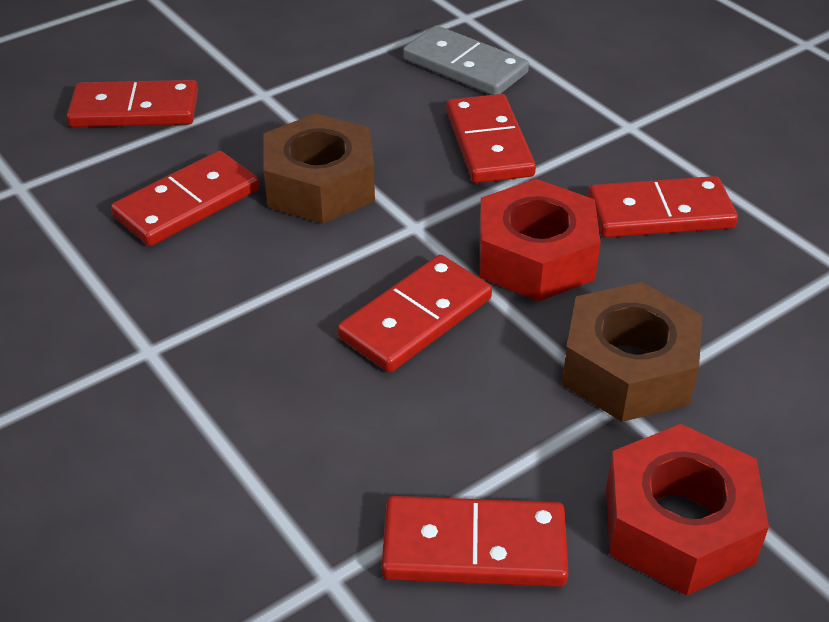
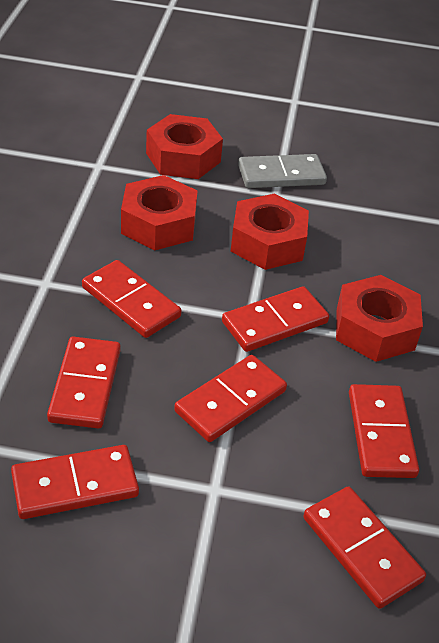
brown nut: 2 -> 0
red domino: 6 -> 7
red nut: 2 -> 4

